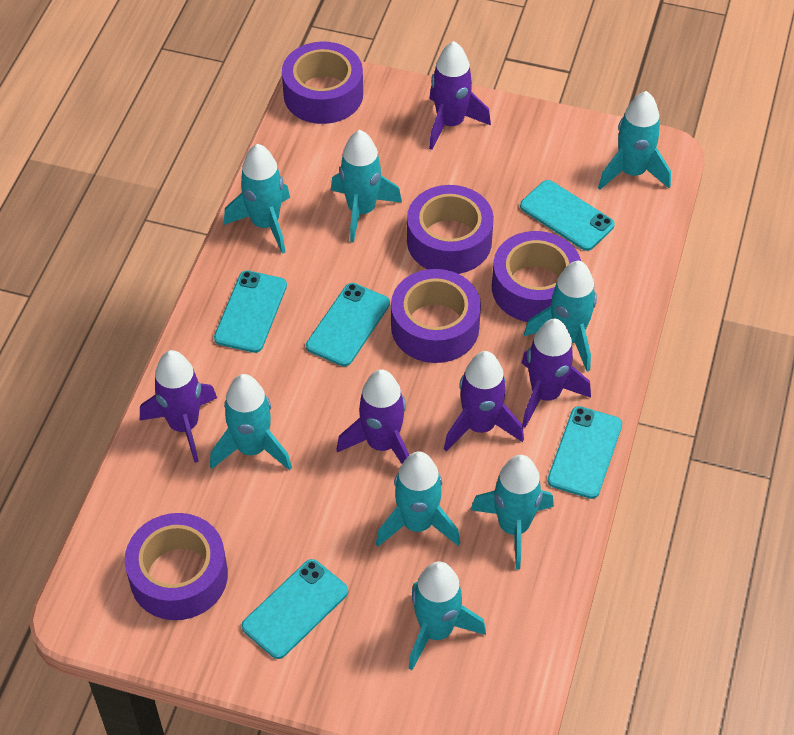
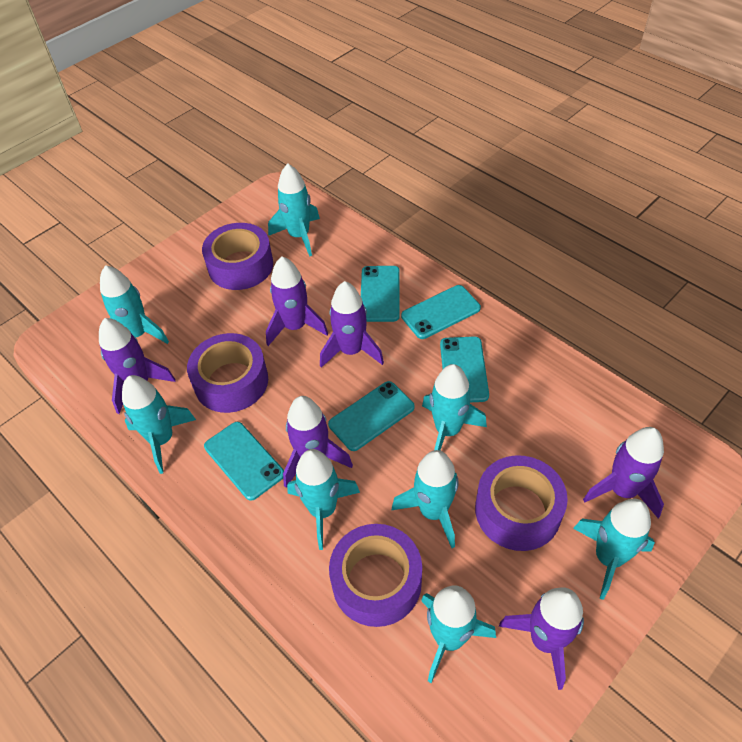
purple rocket: 5 -> 6
purple tape: 5 -> 4

